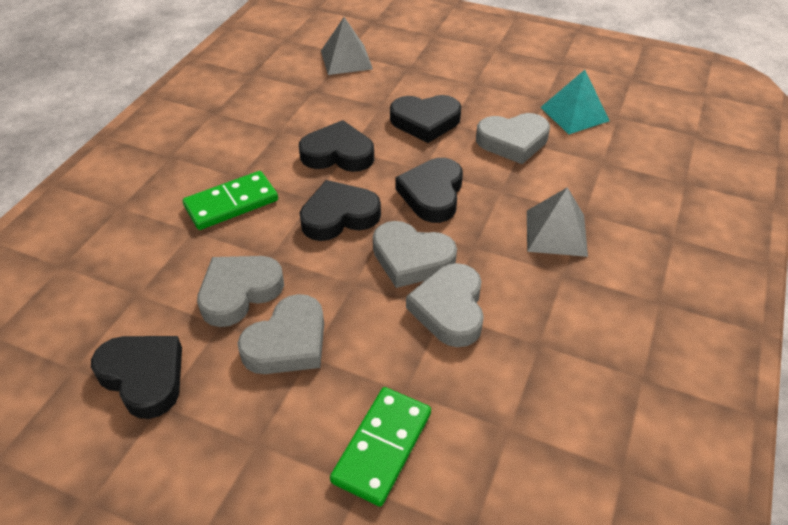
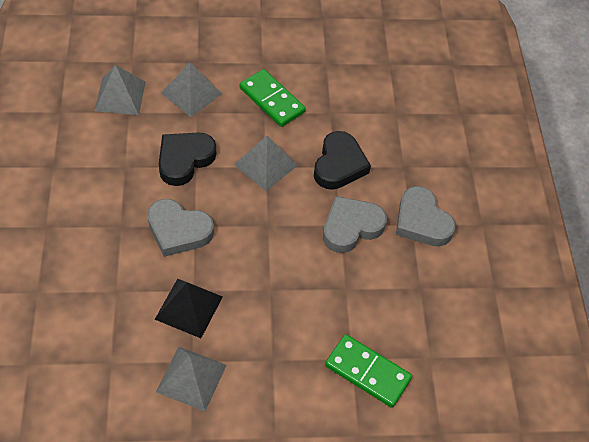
black heart: 5 -> 2
black pyramid: 0 -> 1
grey heart: 5 -> 3
grey pyramid: 2 -> 4
turquoise pyramid: 1 -> 0

